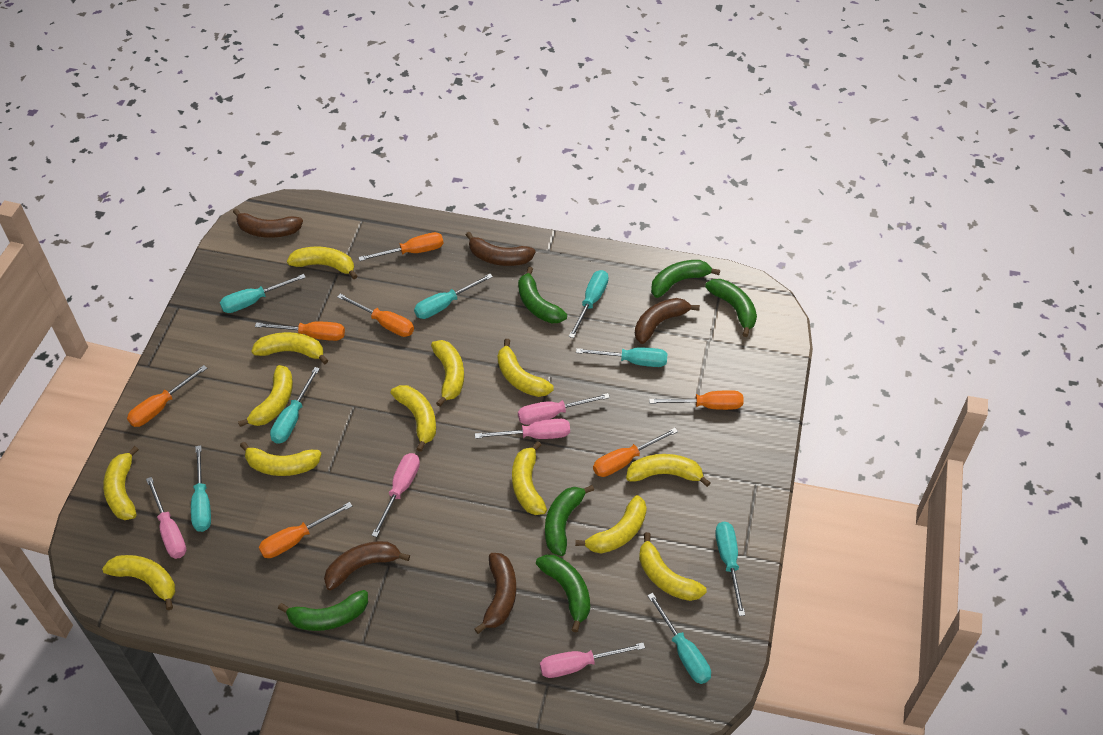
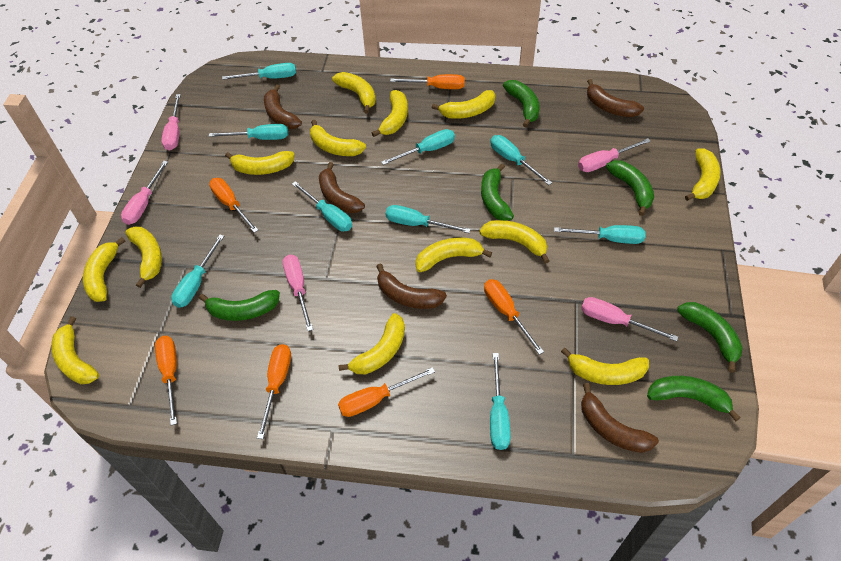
orange screwdriver: 7 -> 6
turquoise screwdriver: 8 -> 9

